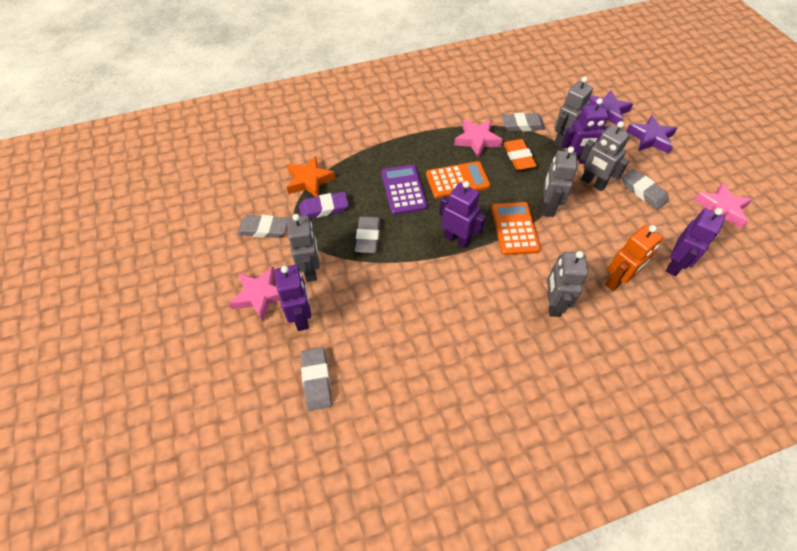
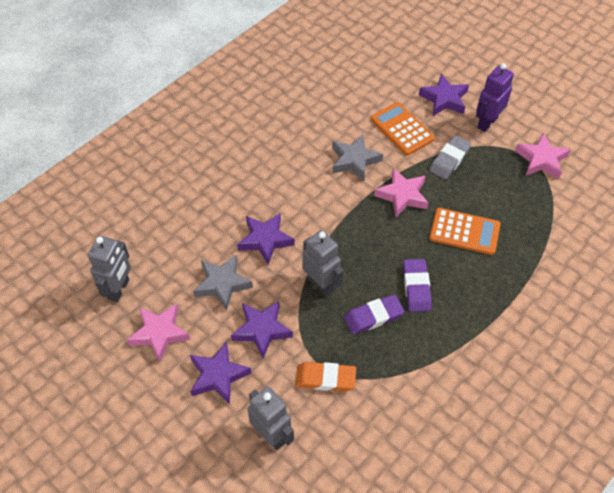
grey eraser: 5 -> 1
grey robot: 5 -> 3
grey star: 0 -> 2
orange robot: 1 -> 0
orange star: 1 -> 0
purple calculator: 1 -> 0
purple eraser: 1 -> 2
purple robot: 4 -> 1
purple star: 2 -> 4

